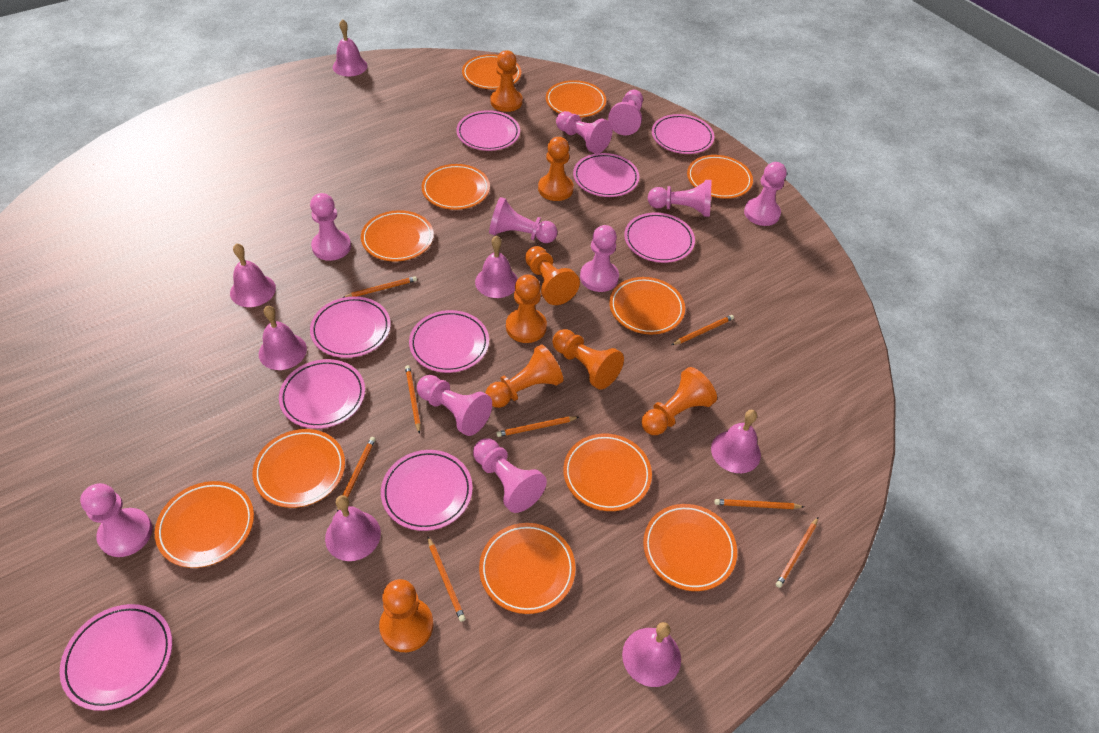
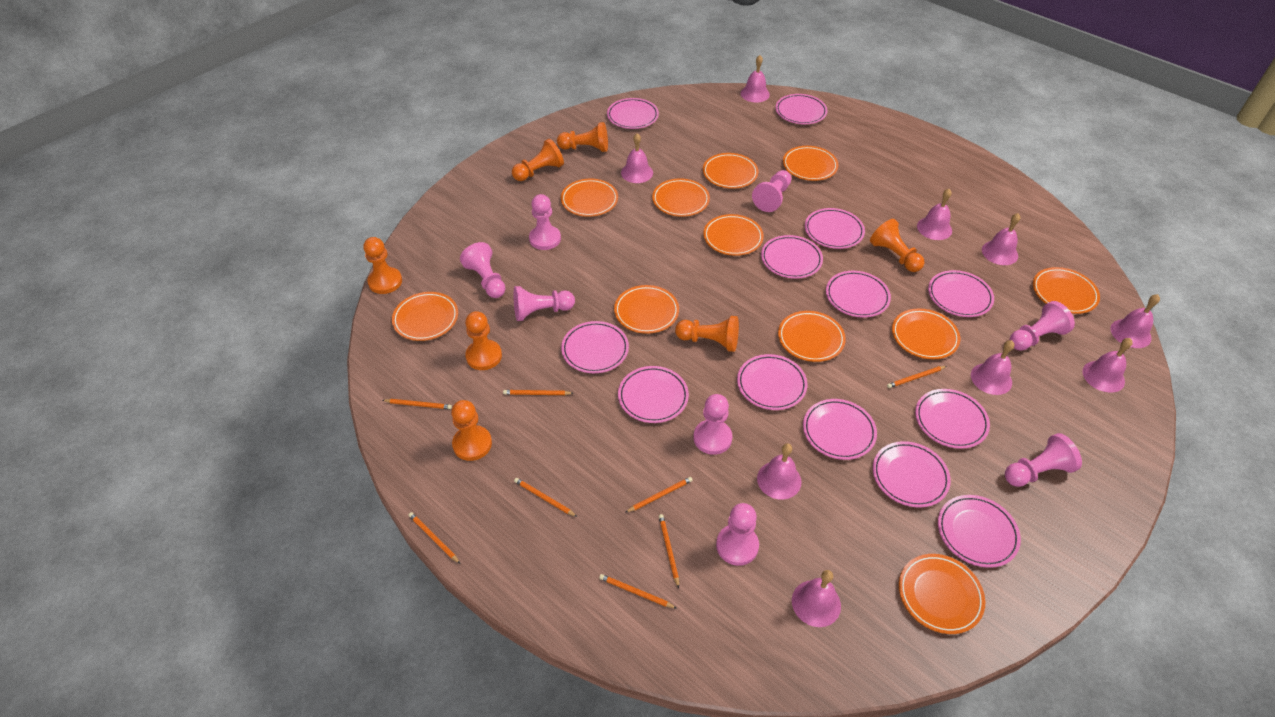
orange pawn: 8 -> 7
pink bell: 7 -> 9
pink pawn: 10 -> 8
pink plate: 9 -> 13

